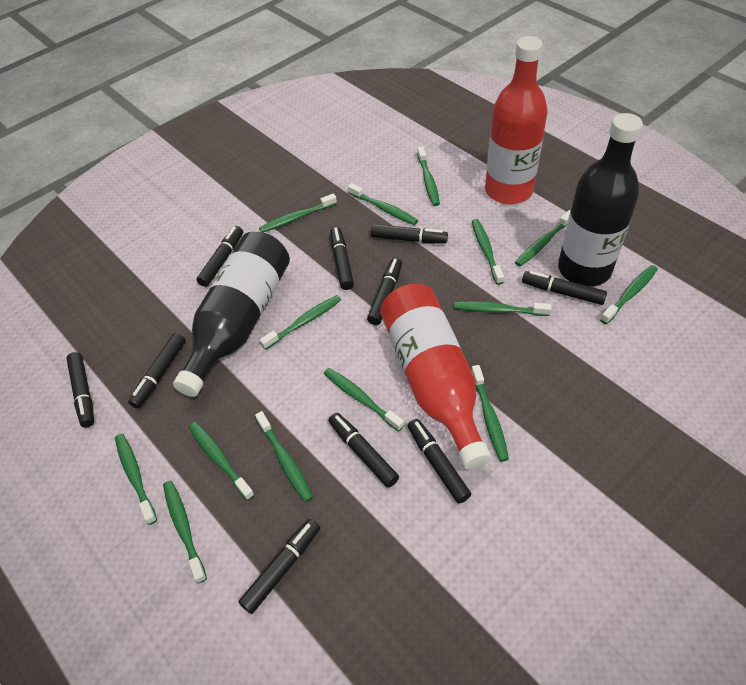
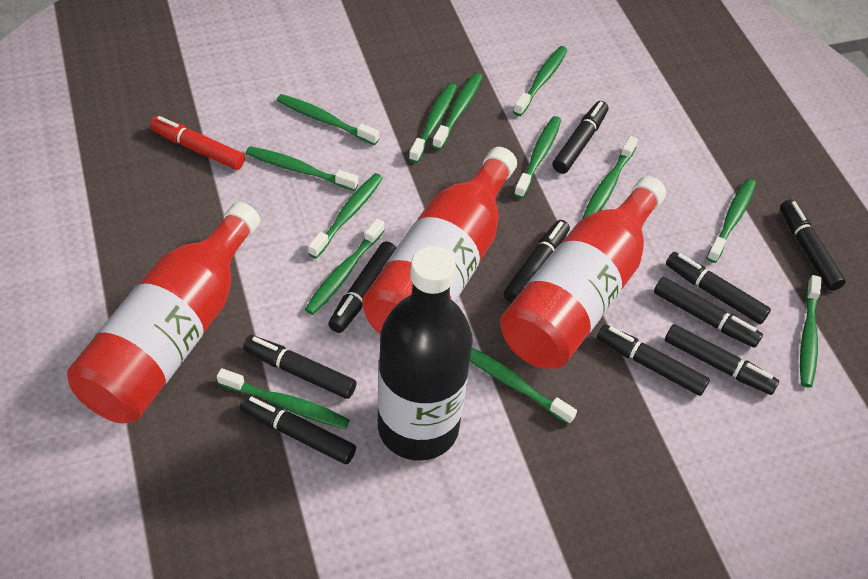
black bottle: 2 -> 1
green toothbrush: 14 -> 13
red bottle: 2 -> 3
red marker: 0 -> 1

